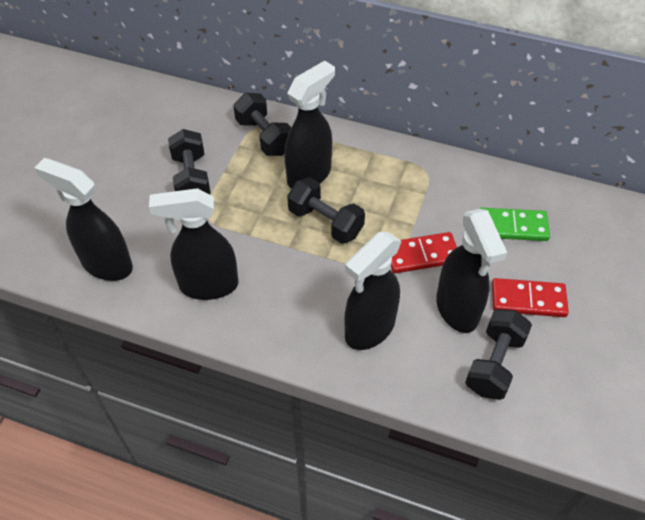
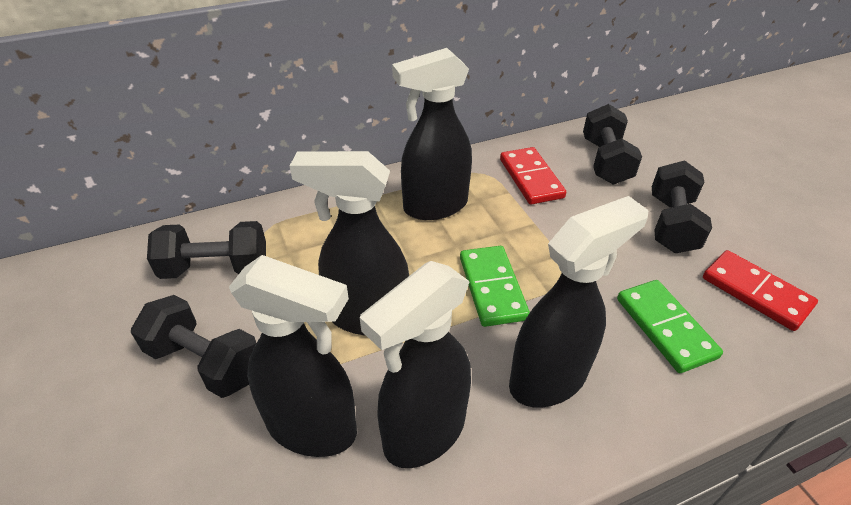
green domino: 1 -> 2

